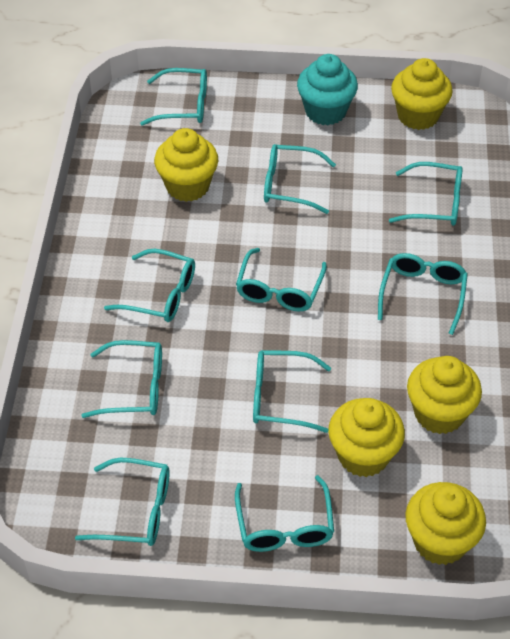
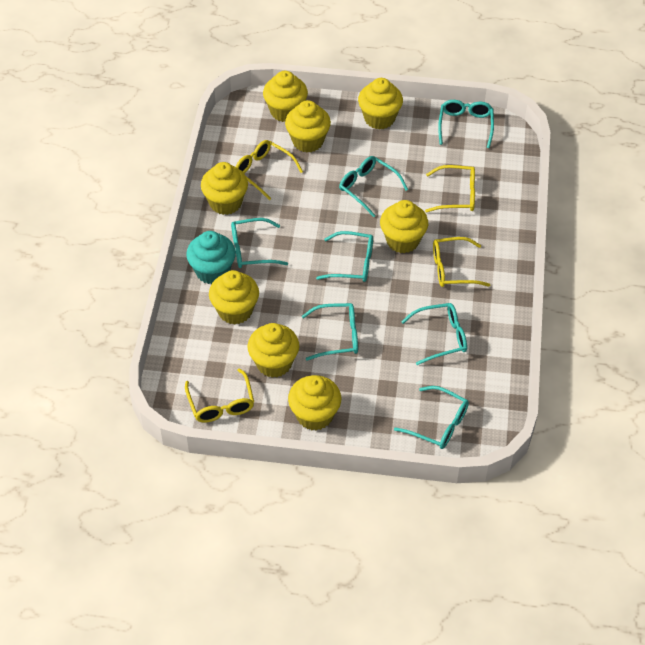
turquoise glasses: 10 -> 7
yellow cupcake: 5 -> 8
yellow glasses: 0 -> 4

